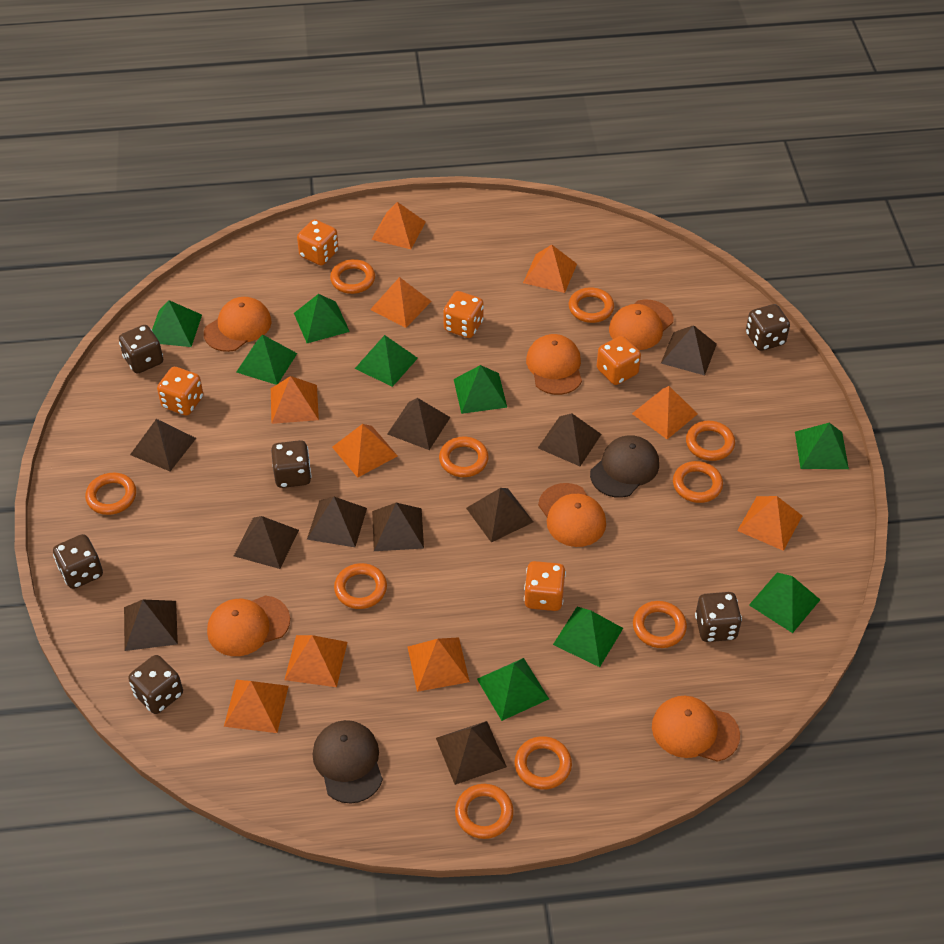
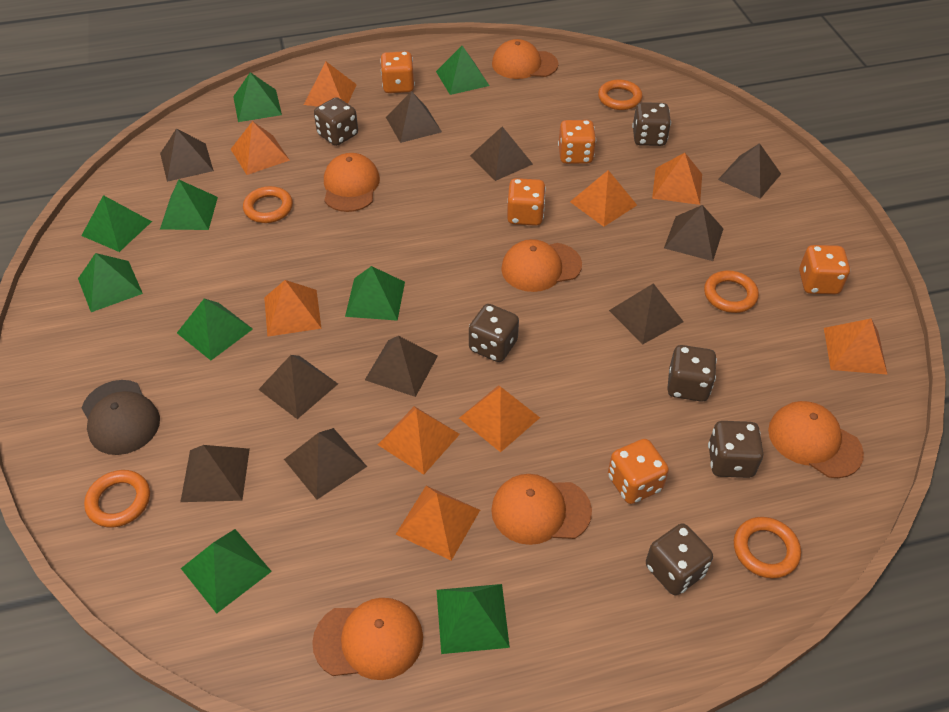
brown cap: 2 -> 1
orange pyramid: 10 -> 9
orange ring: 10 -> 5

